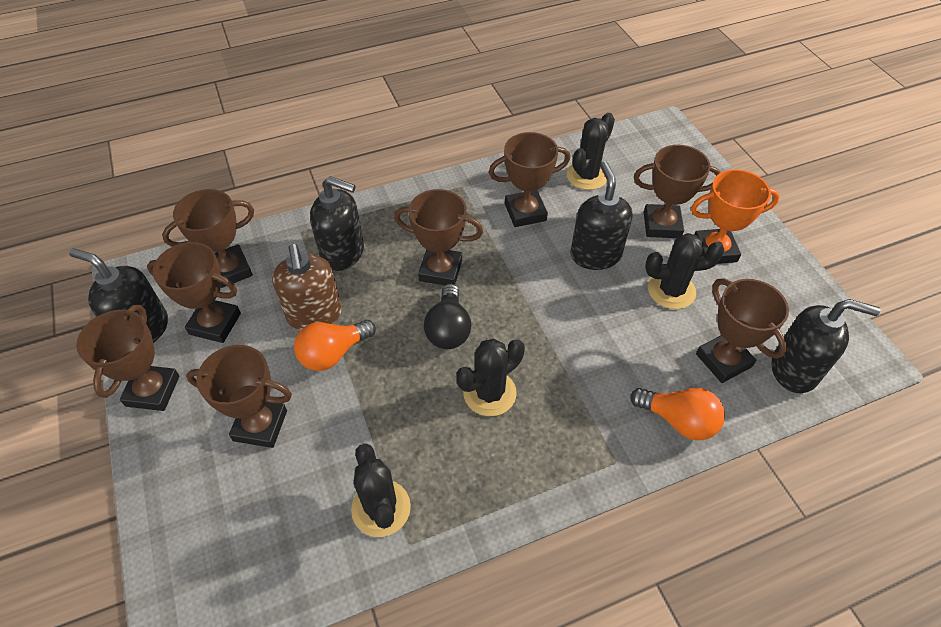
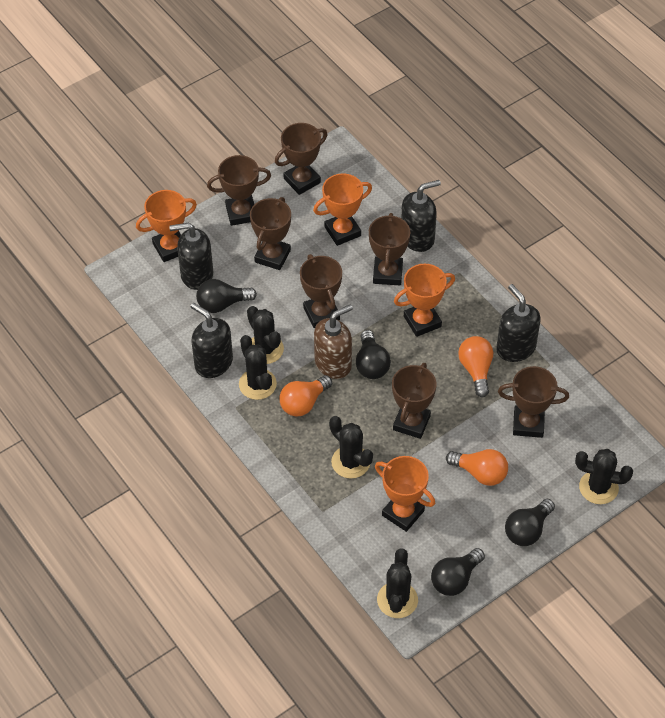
black cactus: 4 -> 5
black light bulb: 1 -> 4
brown trophy: 8 -> 7
orange light bulb: 2 -> 3
orange trophy: 1 -> 4

